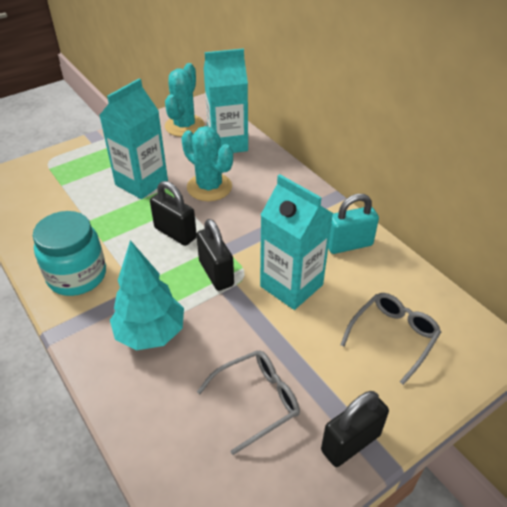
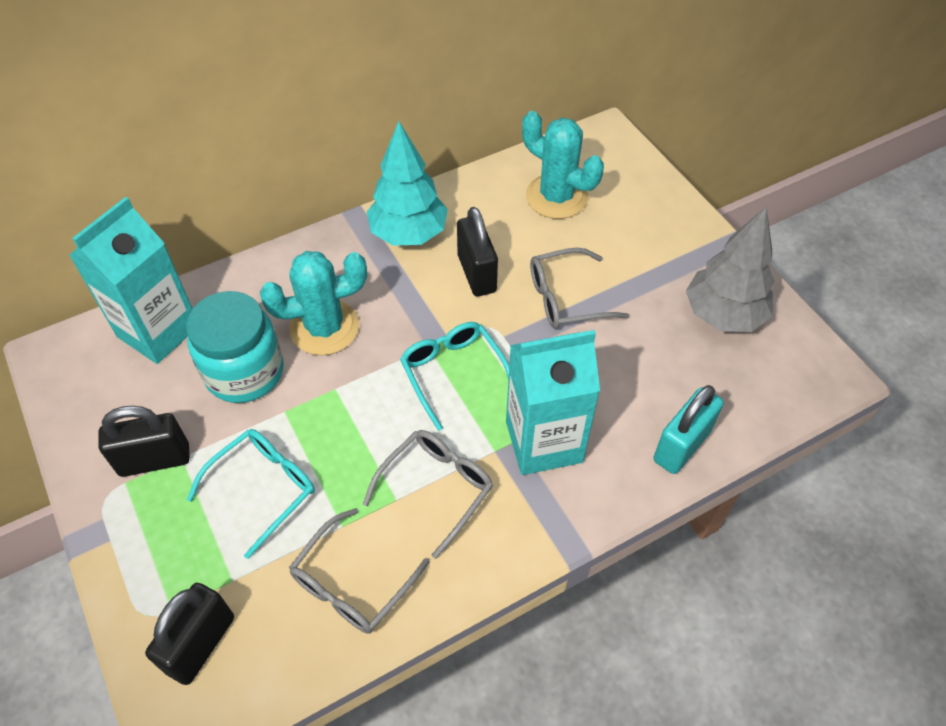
grey glasses: 2 -> 3
grey tree: 0 -> 1
turquoise carton: 3 -> 2
turquoise glasses: 0 -> 2

